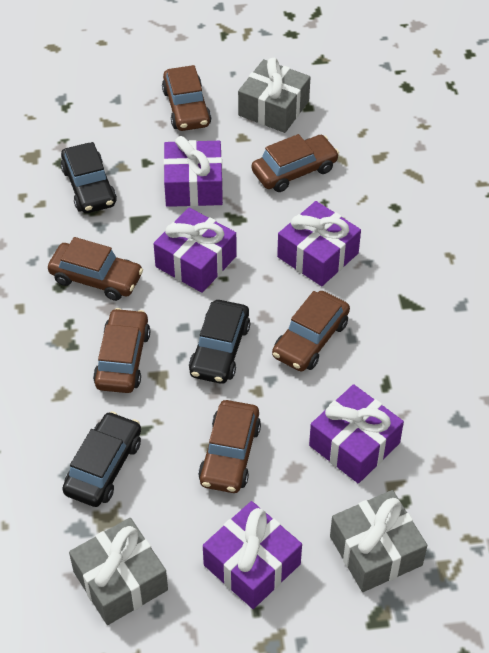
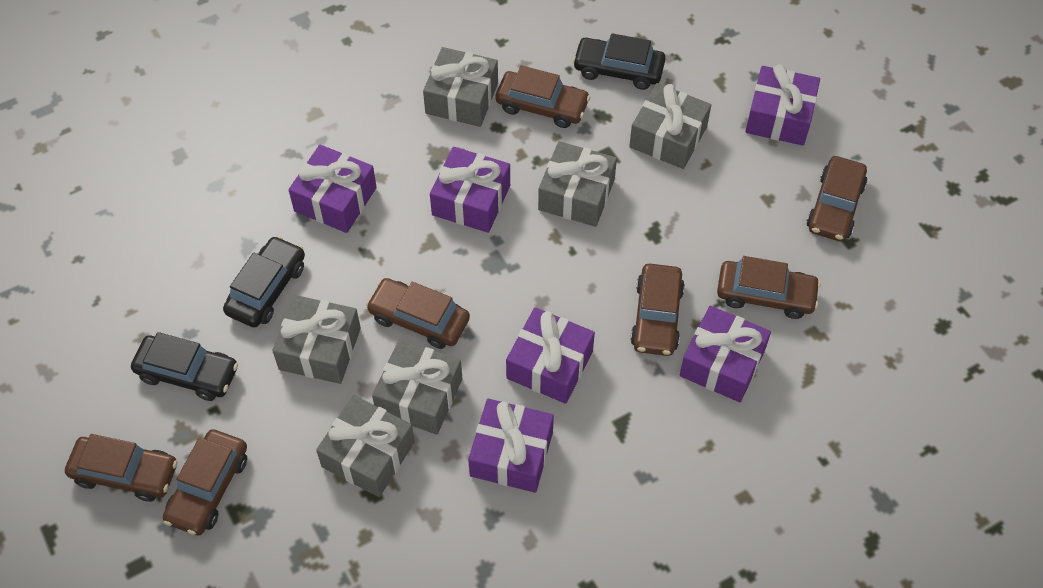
brown car: 6 -> 7
grey gift: 3 -> 6
purple gift: 5 -> 6

